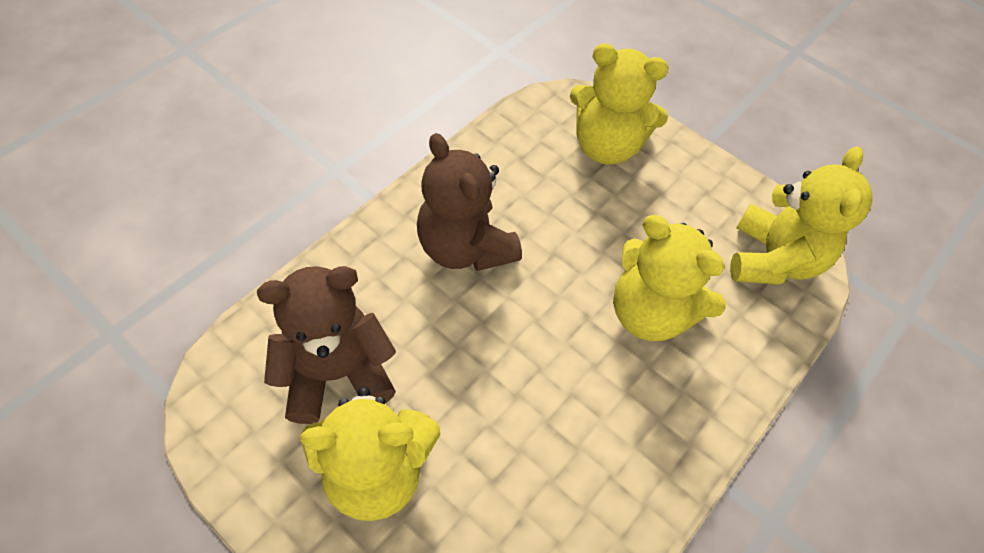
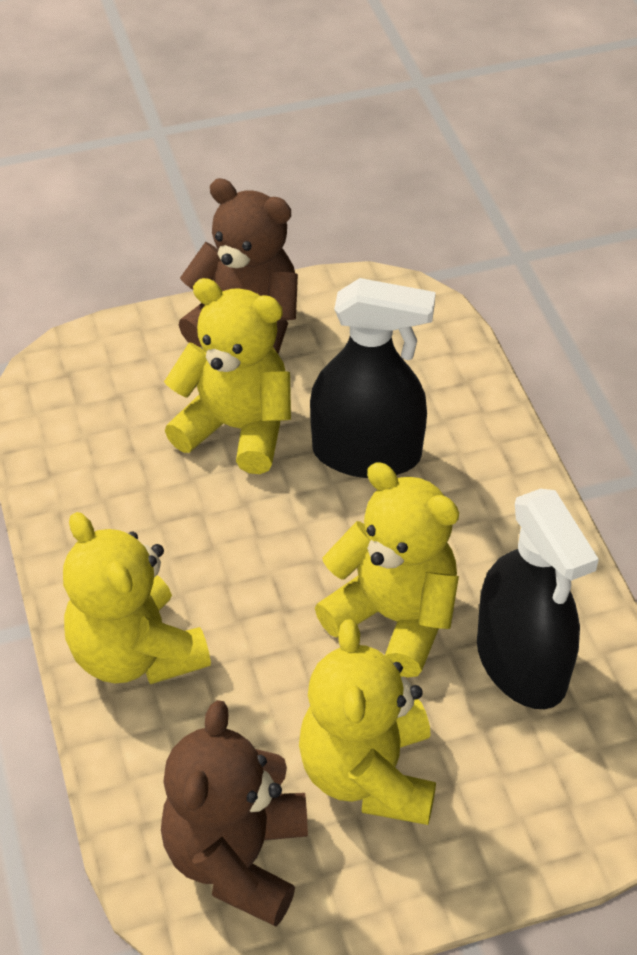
black spray bottle: 0 -> 2

